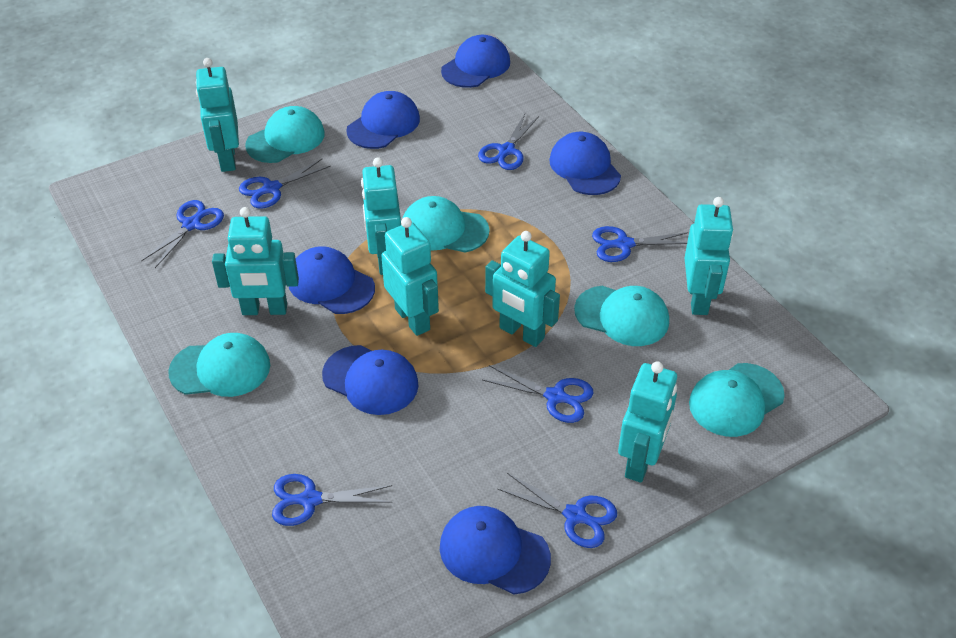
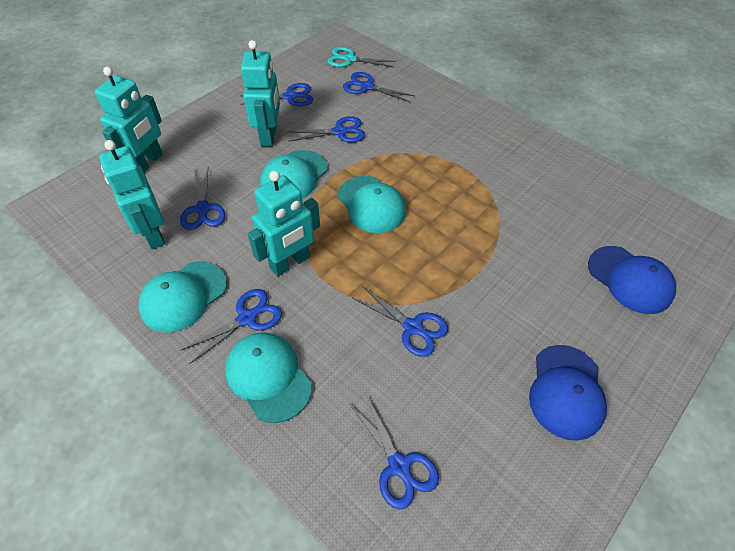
blue cap: 6 -> 2
turquoise cap: 5 -> 4
turquoise robot: 7 -> 4
turquoise scissors: 0 -> 1

